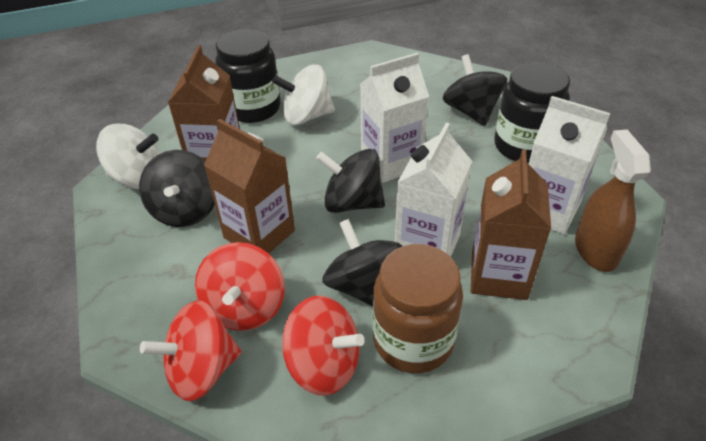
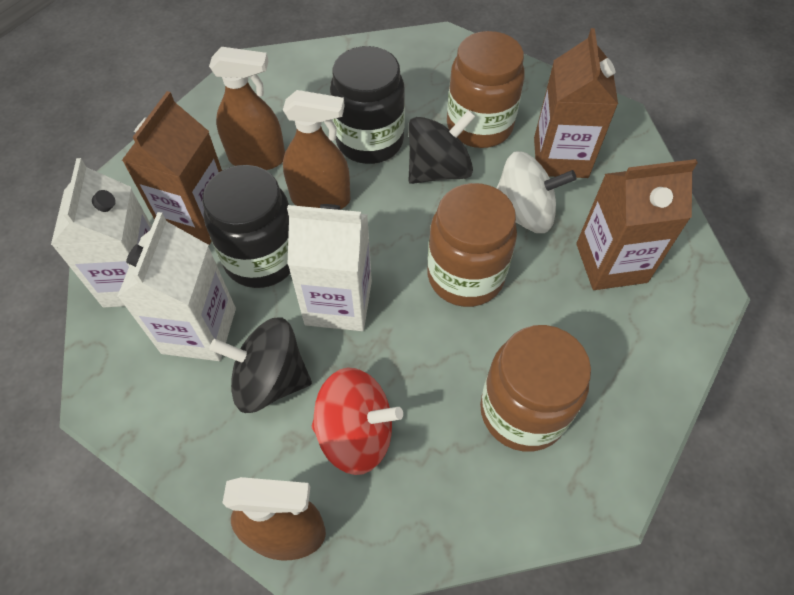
black spinning top: 4 -> 2
brown jar: 1 -> 3
brown spray bottle: 1 -> 3
red spinning top: 3 -> 1
white spinning top: 2 -> 1

